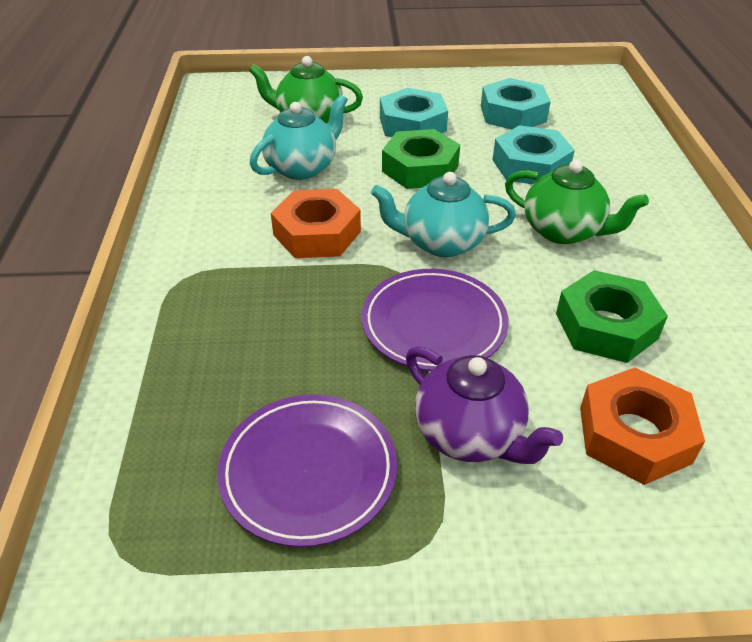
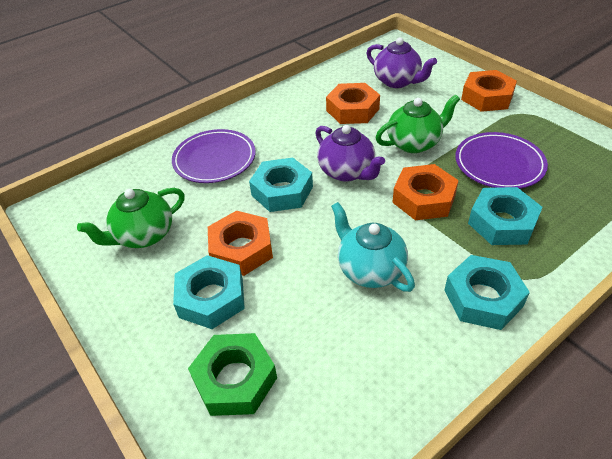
green nut: 2 -> 1
orange nut: 2 -> 4
purple teapot: 1 -> 2
turquoise nut: 3 -> 4
turquoise teapot: 2 -> 1

